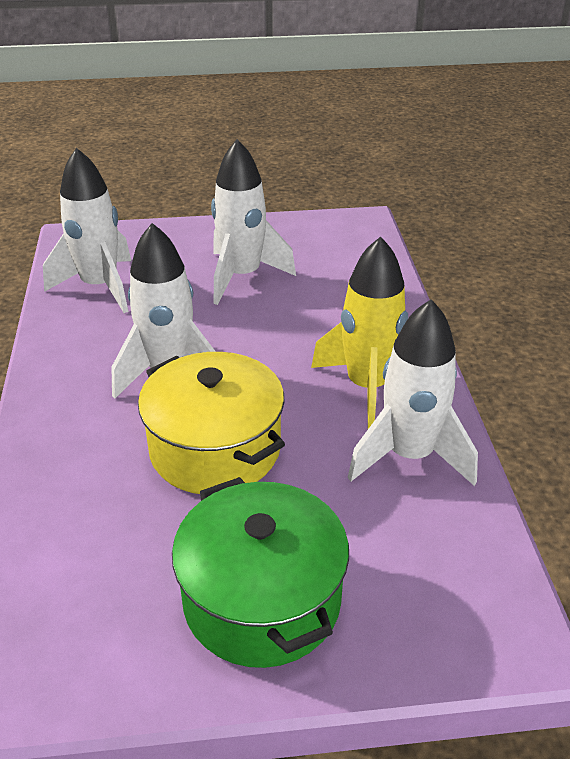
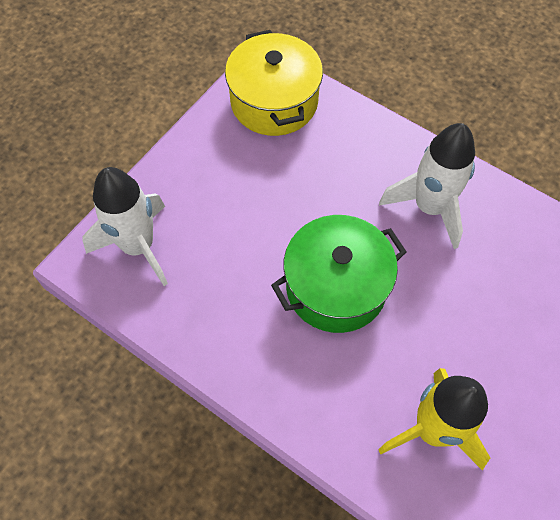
white rocket: 4 -> 2

